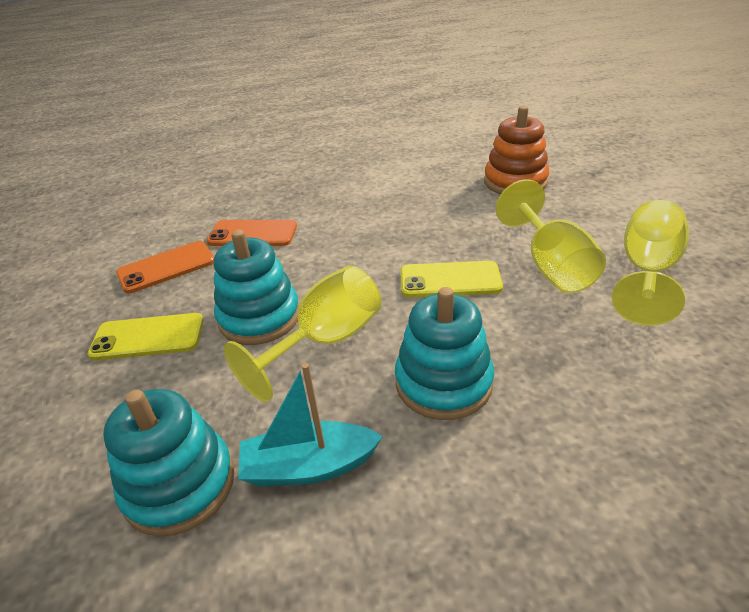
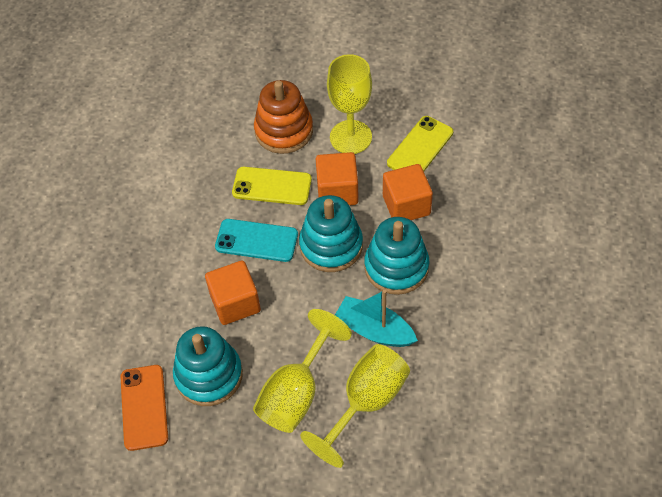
orange cube: 0 -> 3
orange phone: 2 -> 1
turquoise phone: 0 -> 1

